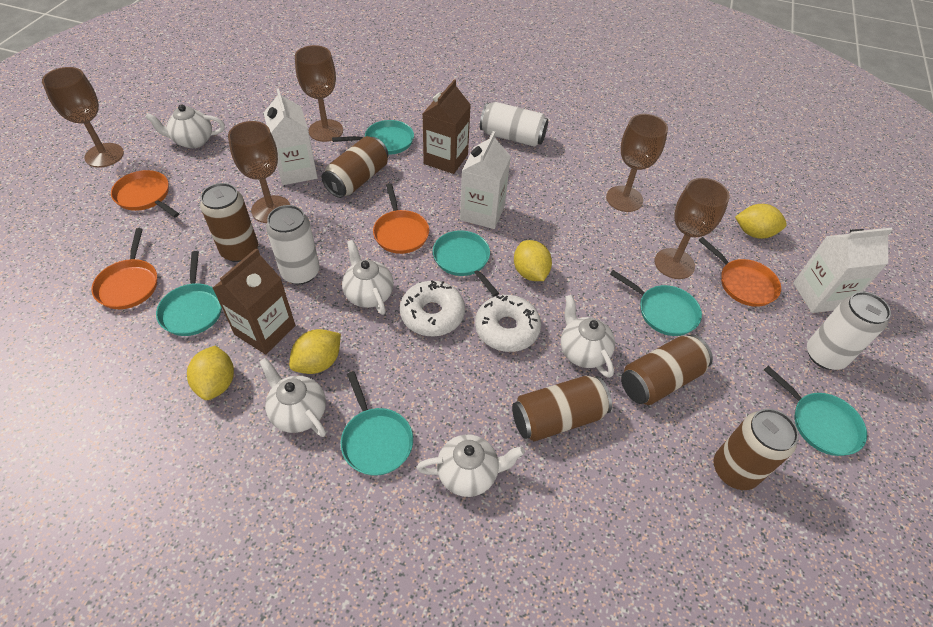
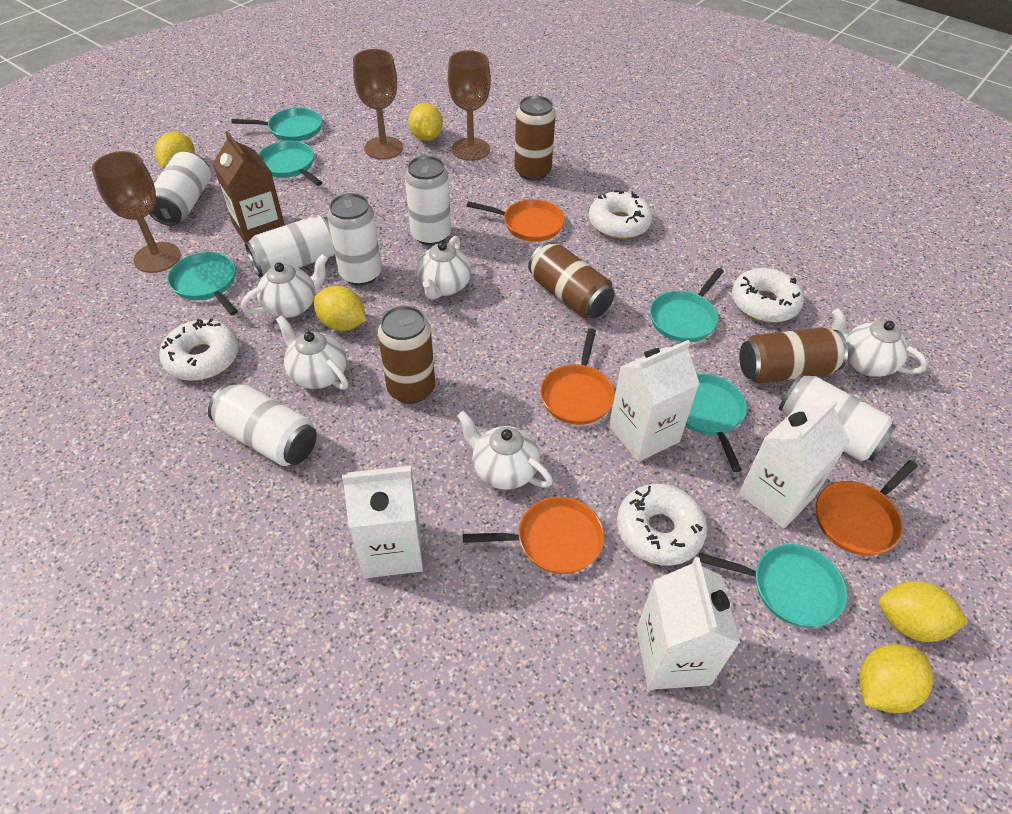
brown can: 5 -> 4
brown carton: 2 -> 1
brown goblet: 5 -> 3
white can: 3 -> 6
white carton: 3 -> 4
white donut: 2 -> 4
yellow lemon: 4 -> 5

